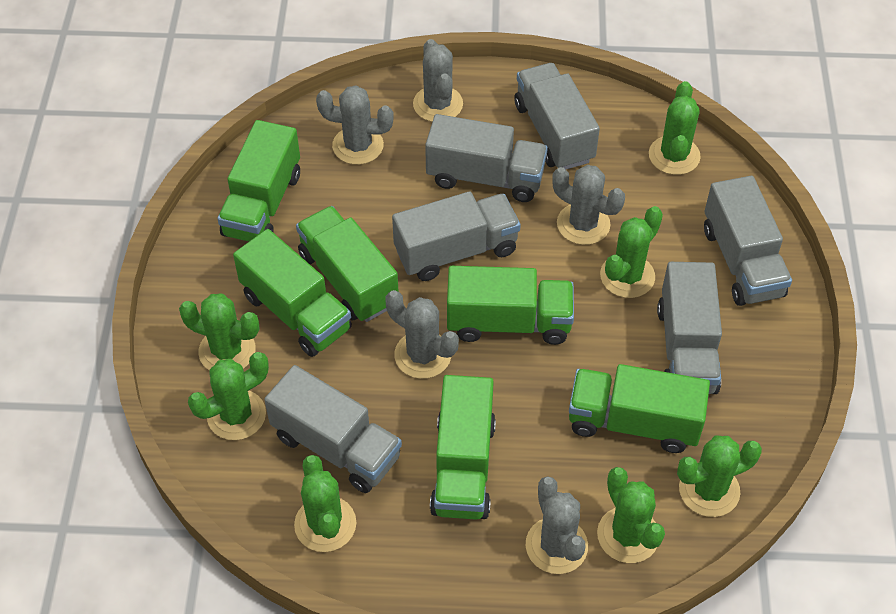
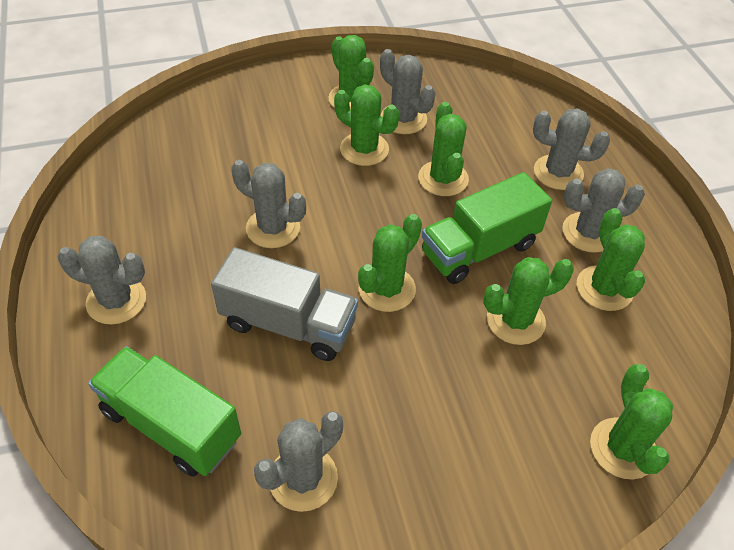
green truck: 6 -> 2
grey cactus: 5 -> 6
grey truck: 6 -> 1

